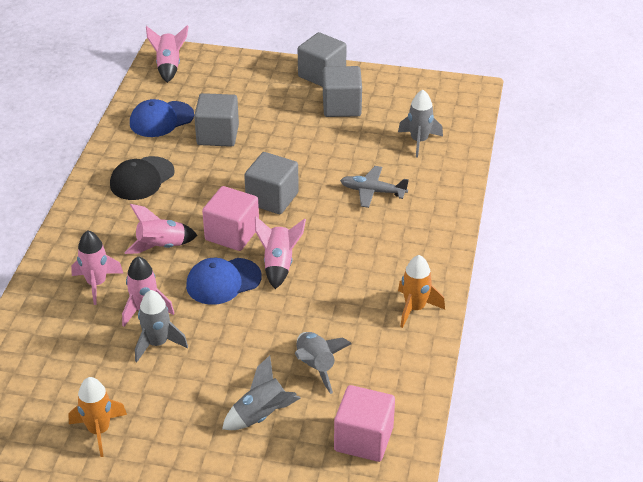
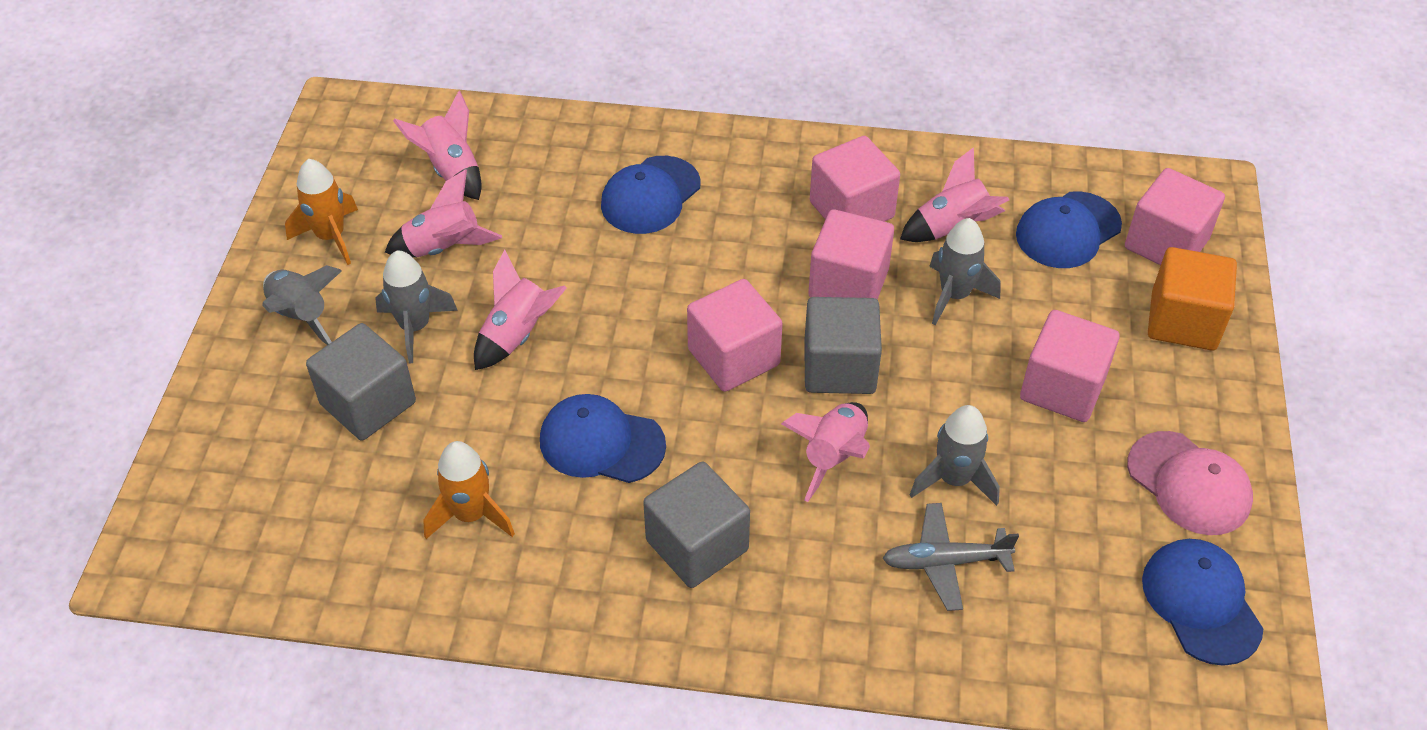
black cap: 1 -> 0
blue cap: 2 -> 4
grey cube: 4 -> 3
orange cube: 0 -> 1
pink cap: 0 -> 1
pink cube: 2 -> 5

